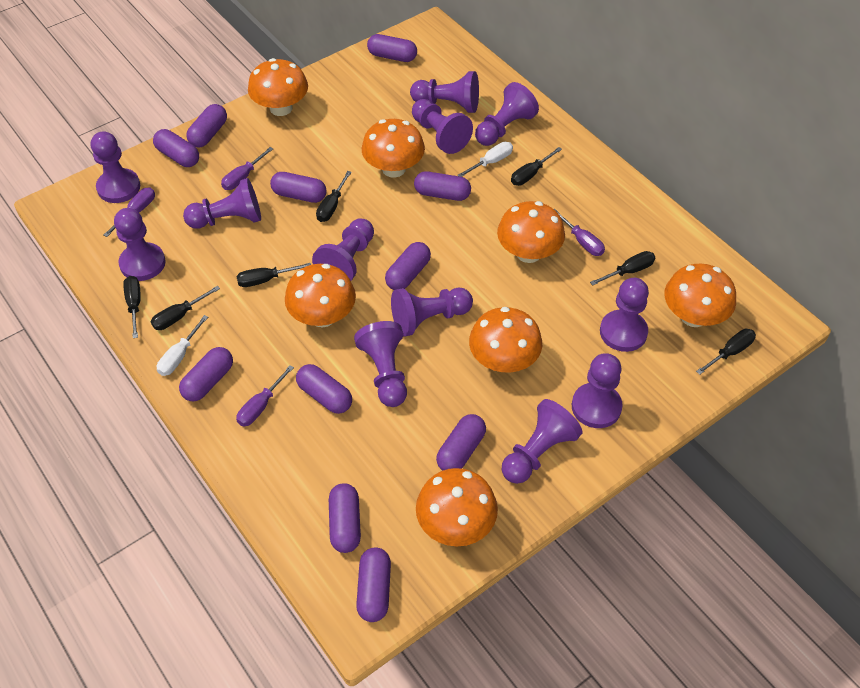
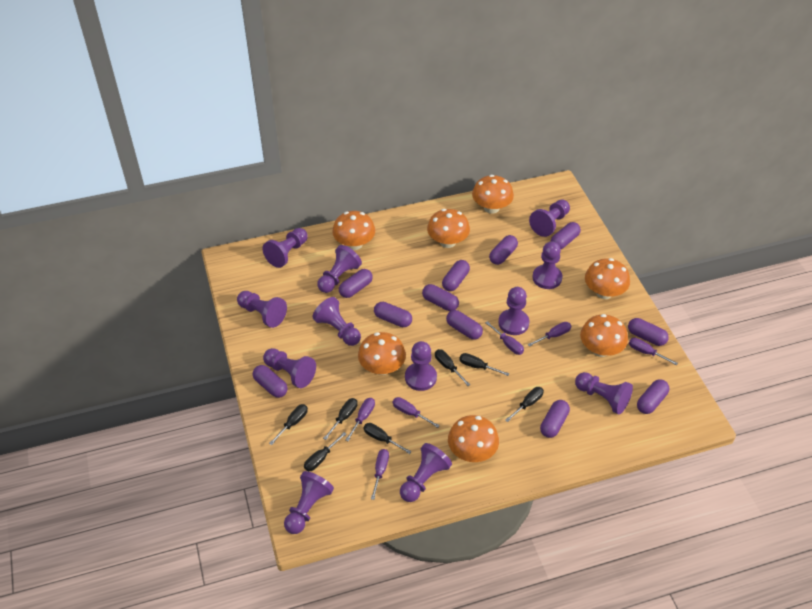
purple screwdriver: 4 -> 6
white screwdriver: 2 -> 0

